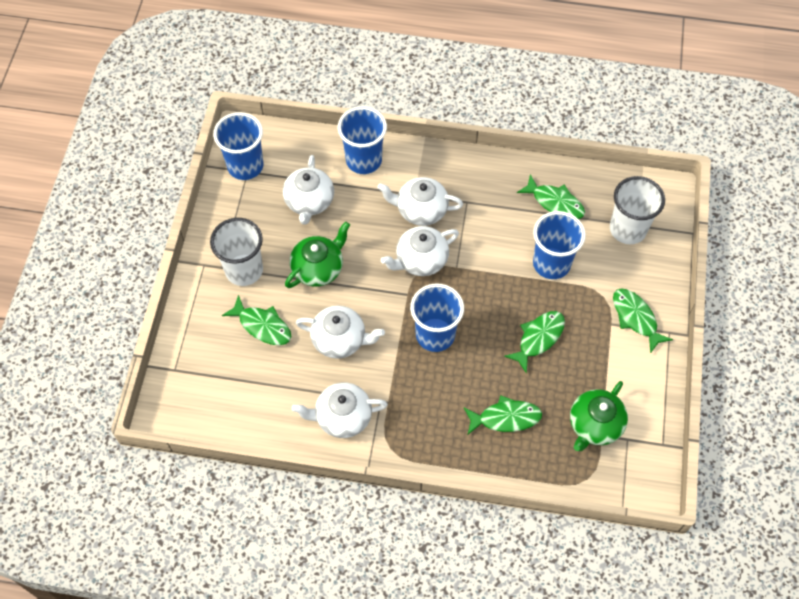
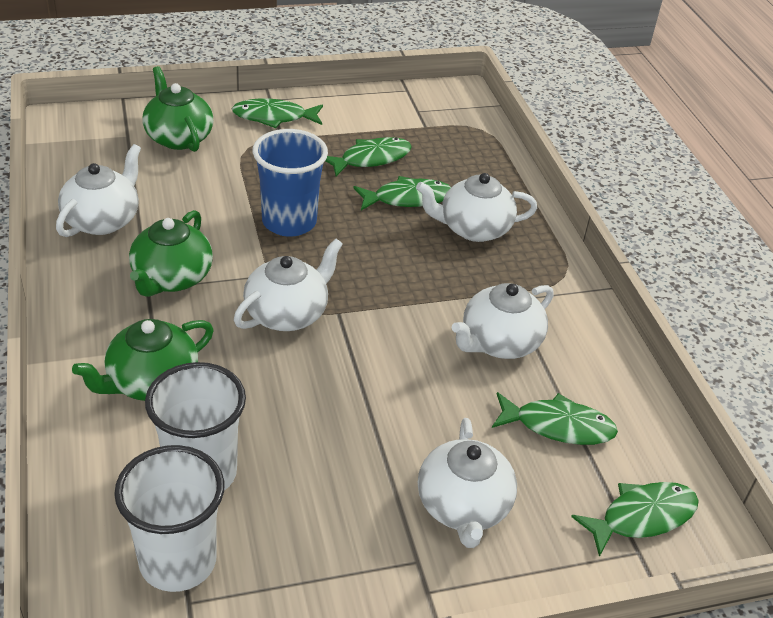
blue cup: 4 -> 1
green teapot: 2 -> 3

